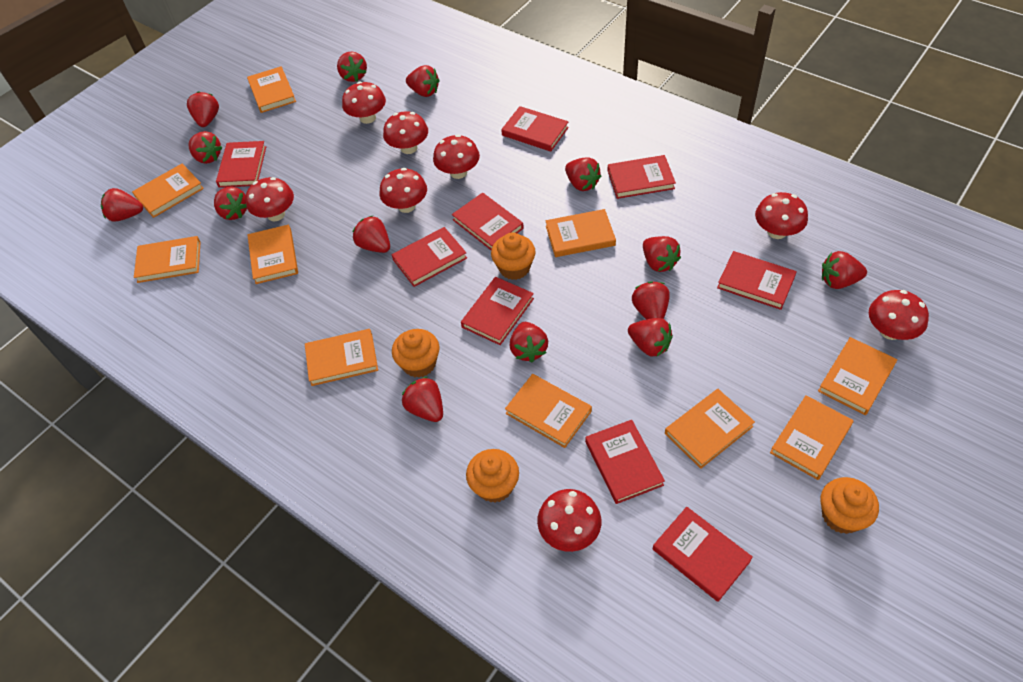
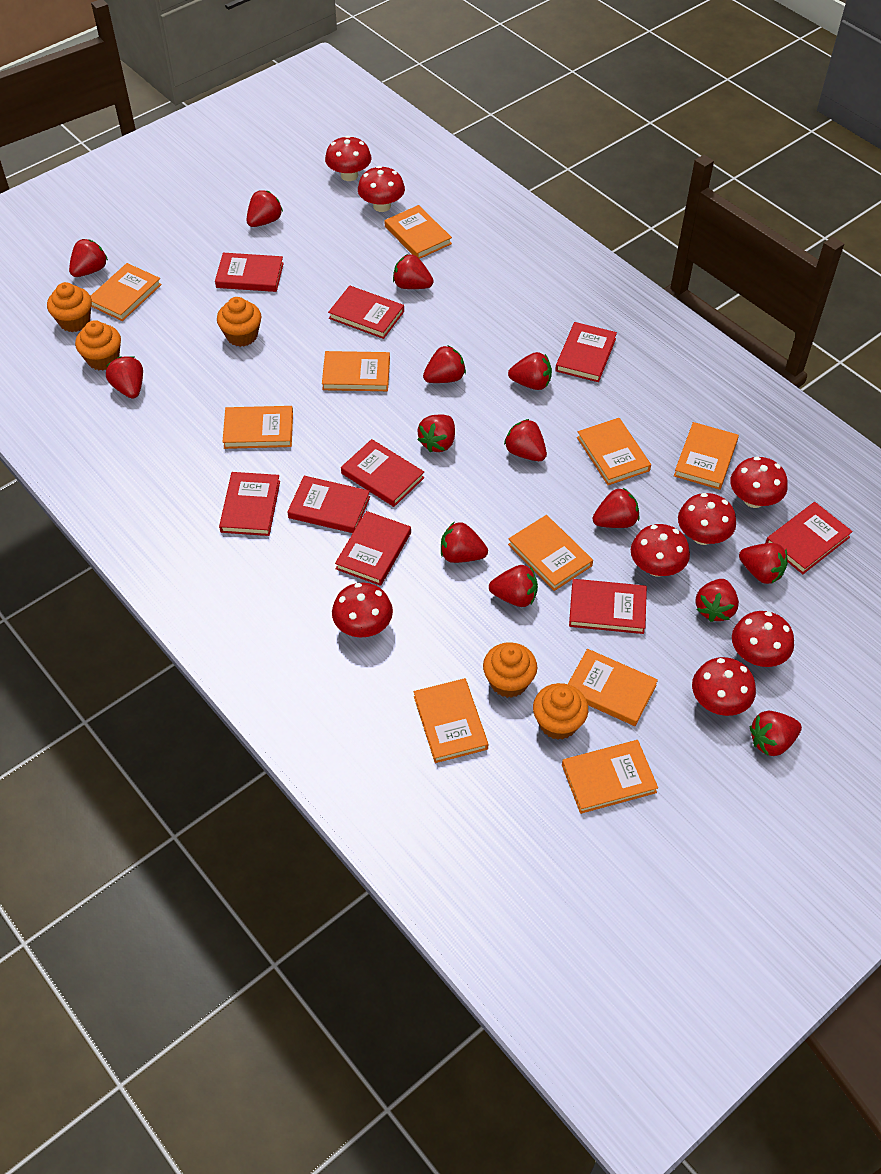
orange cupcake: 4 -> 5

